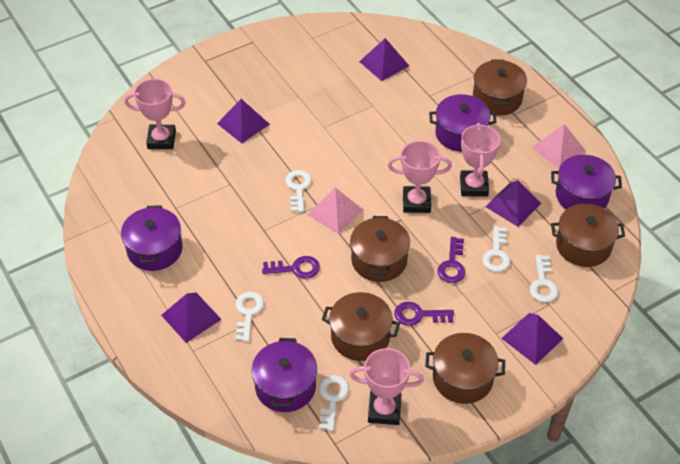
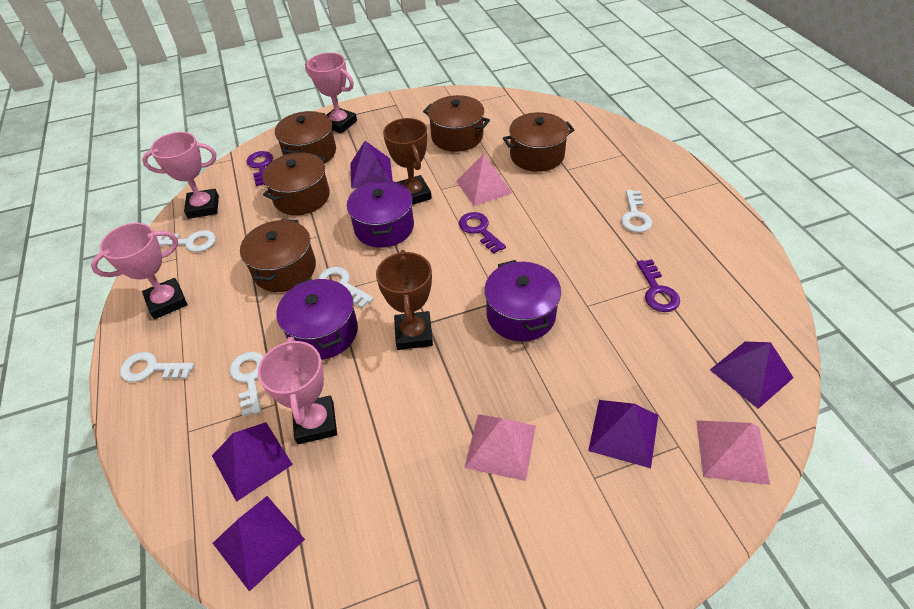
brown trophy: 0 -> 2
pink pyramid: 2 -> 3
purple pot: 4 -> 3

